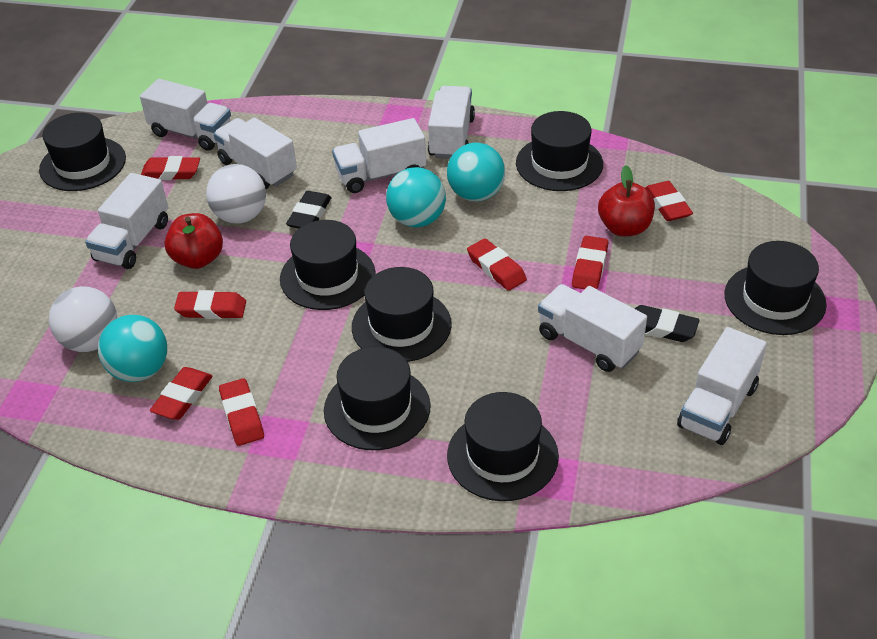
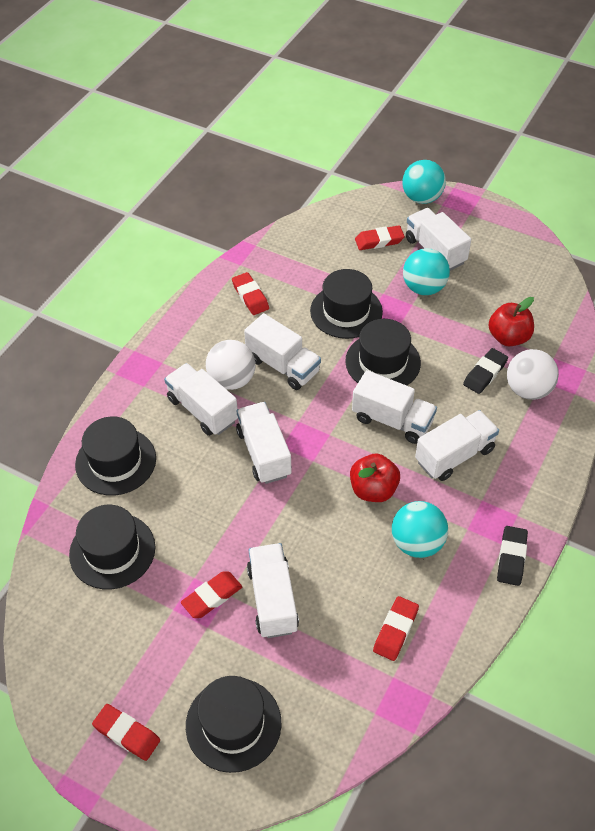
black hat: 7 -> 5
red eraser: 7 -> 5

